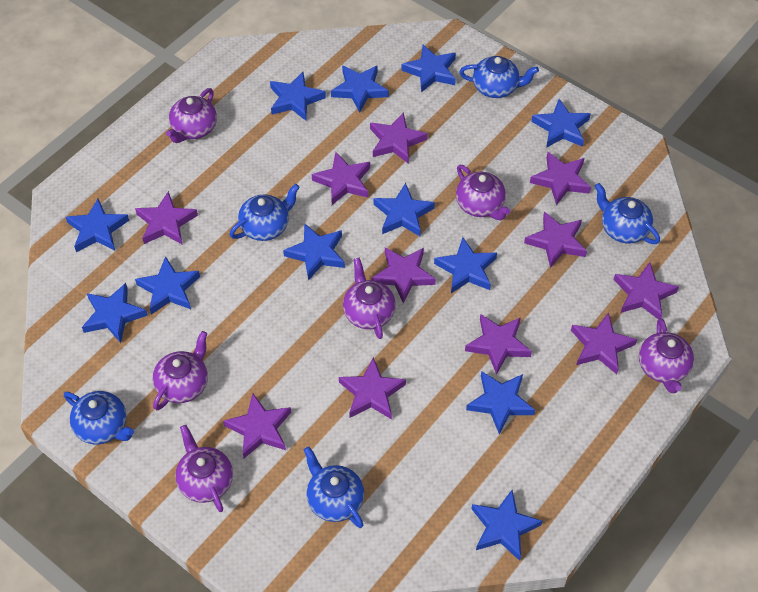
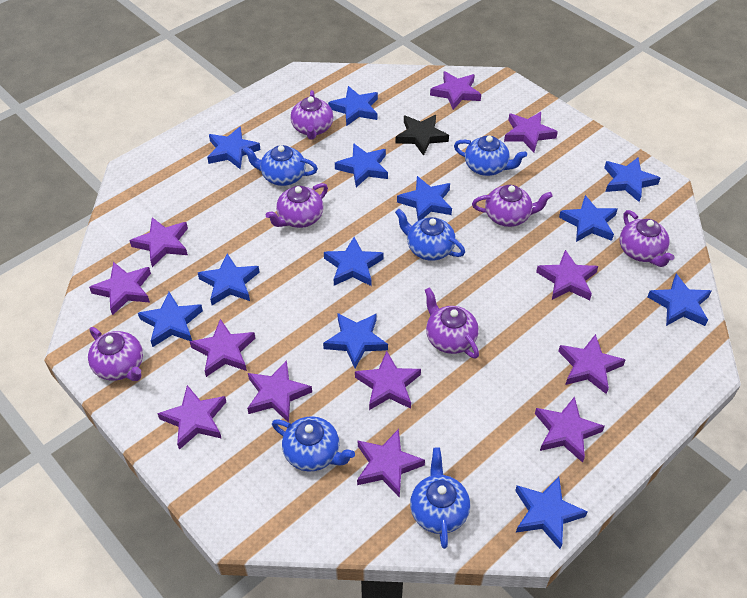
black star: 0 -> 1
purple star: 11 -> 12

